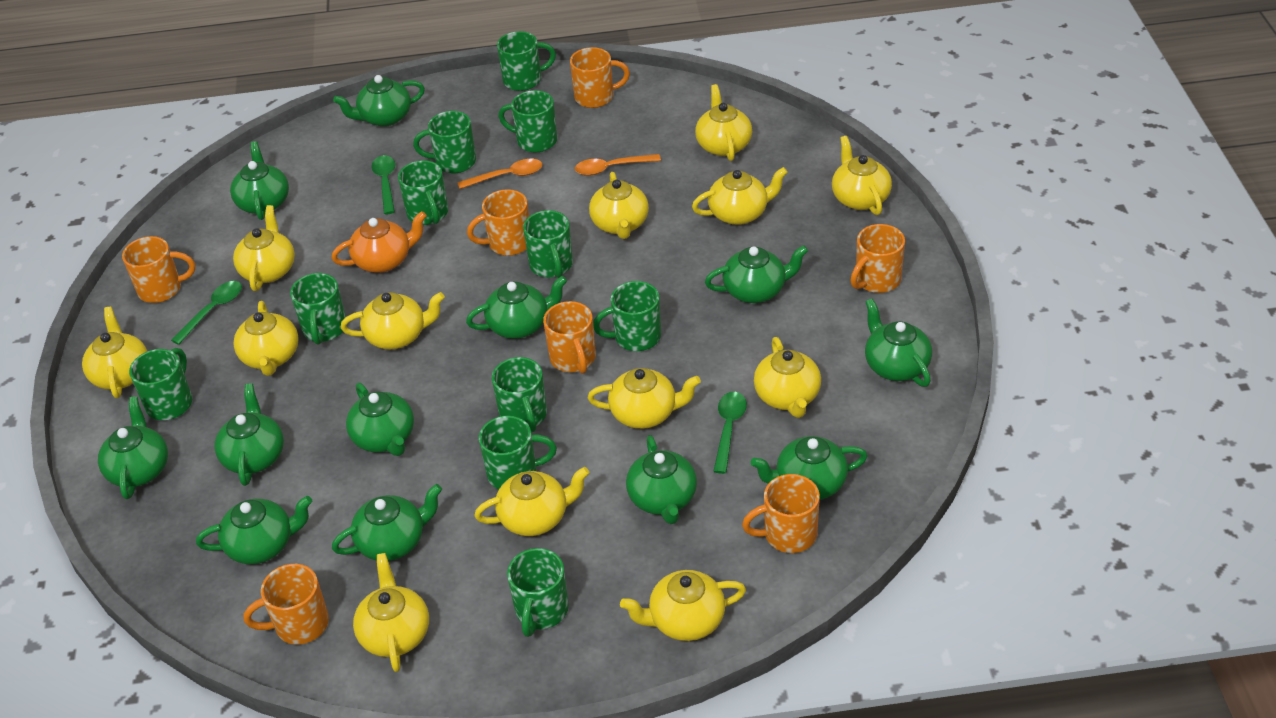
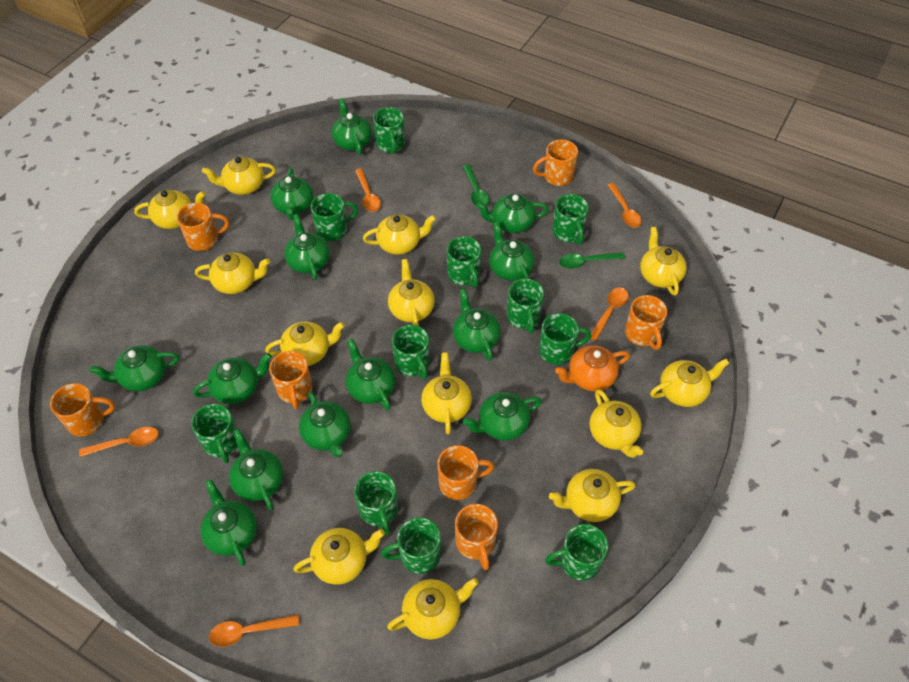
green spoon: 3 -> 2
green teapot: 12 -> 13
orange spoon: 2 -> 5

